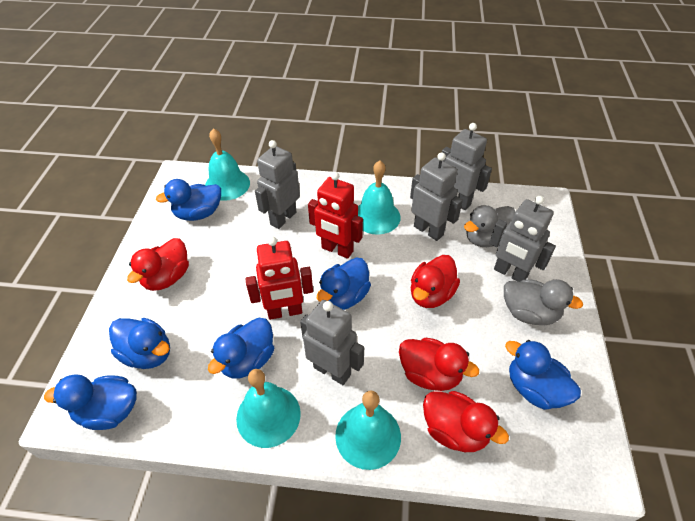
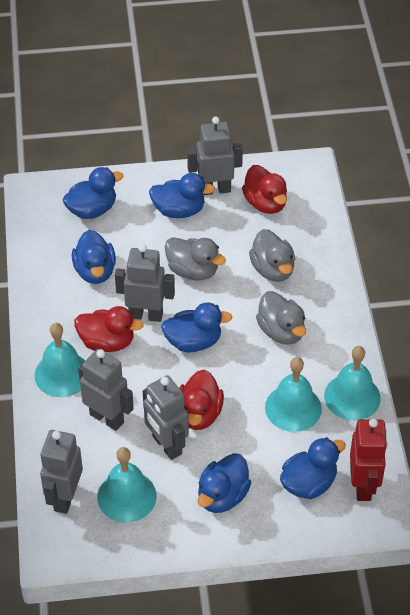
grey duck: 2 -> 3
red duck: 4 -> 3
red robot: 2 -> 1

